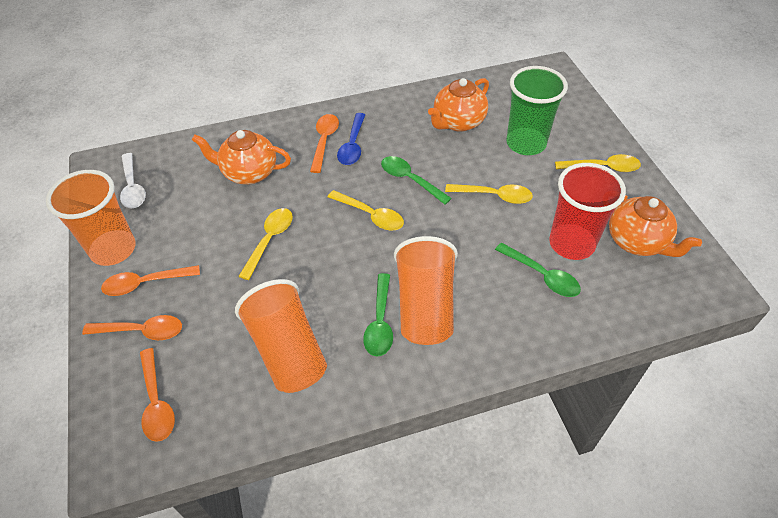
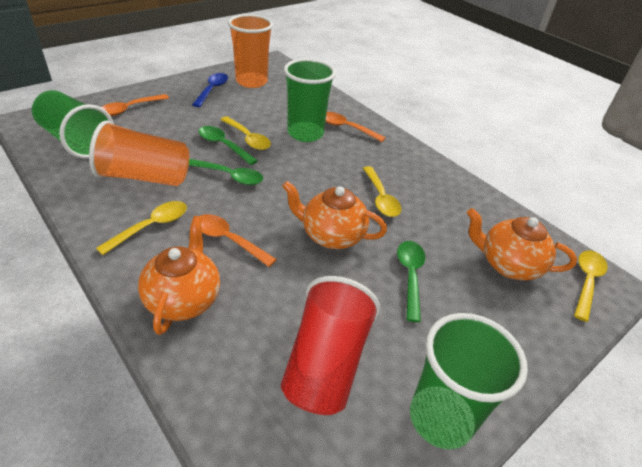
green cup: 1 -> 3
orange cup: 3 -> 2
orange spoon: 4 -> 3
white spoon: 1 -> 0

